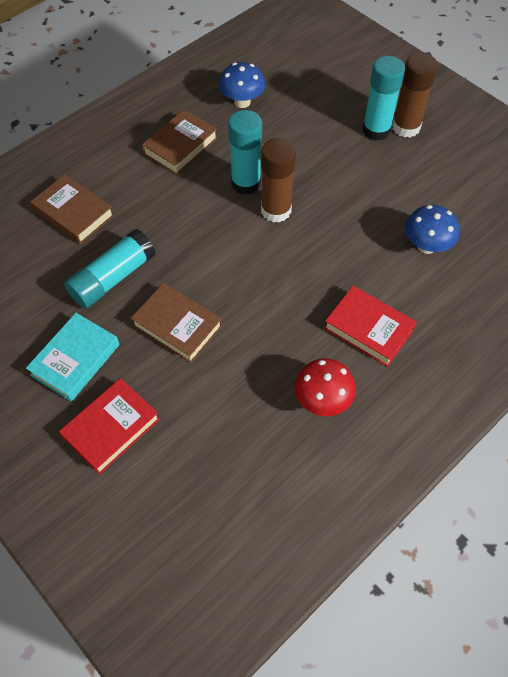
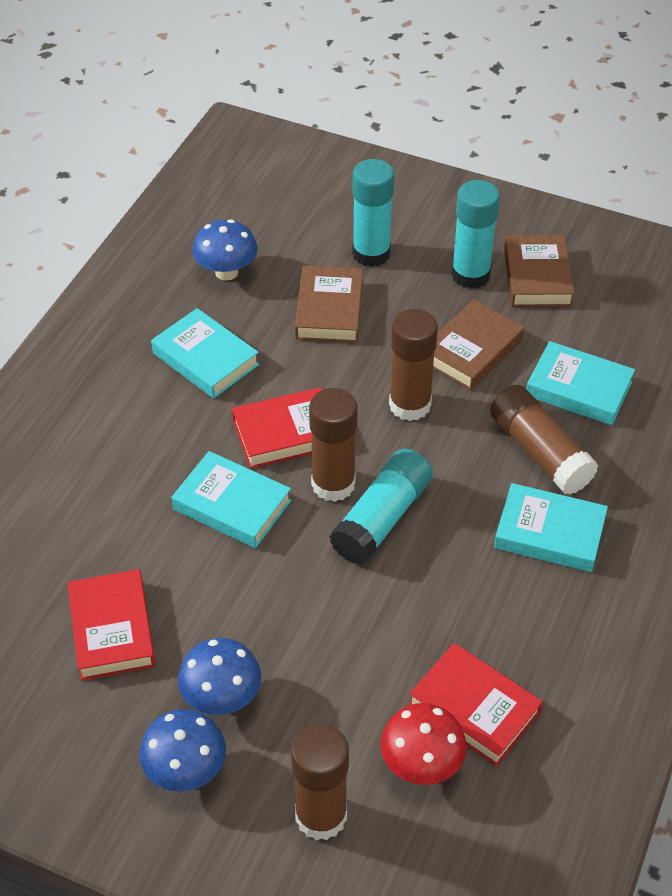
blue mushroom: 2 -> 3
brown glue stick: 2 -> 4
red book: 2 -> 3
turquoise book: 1 -> 4

